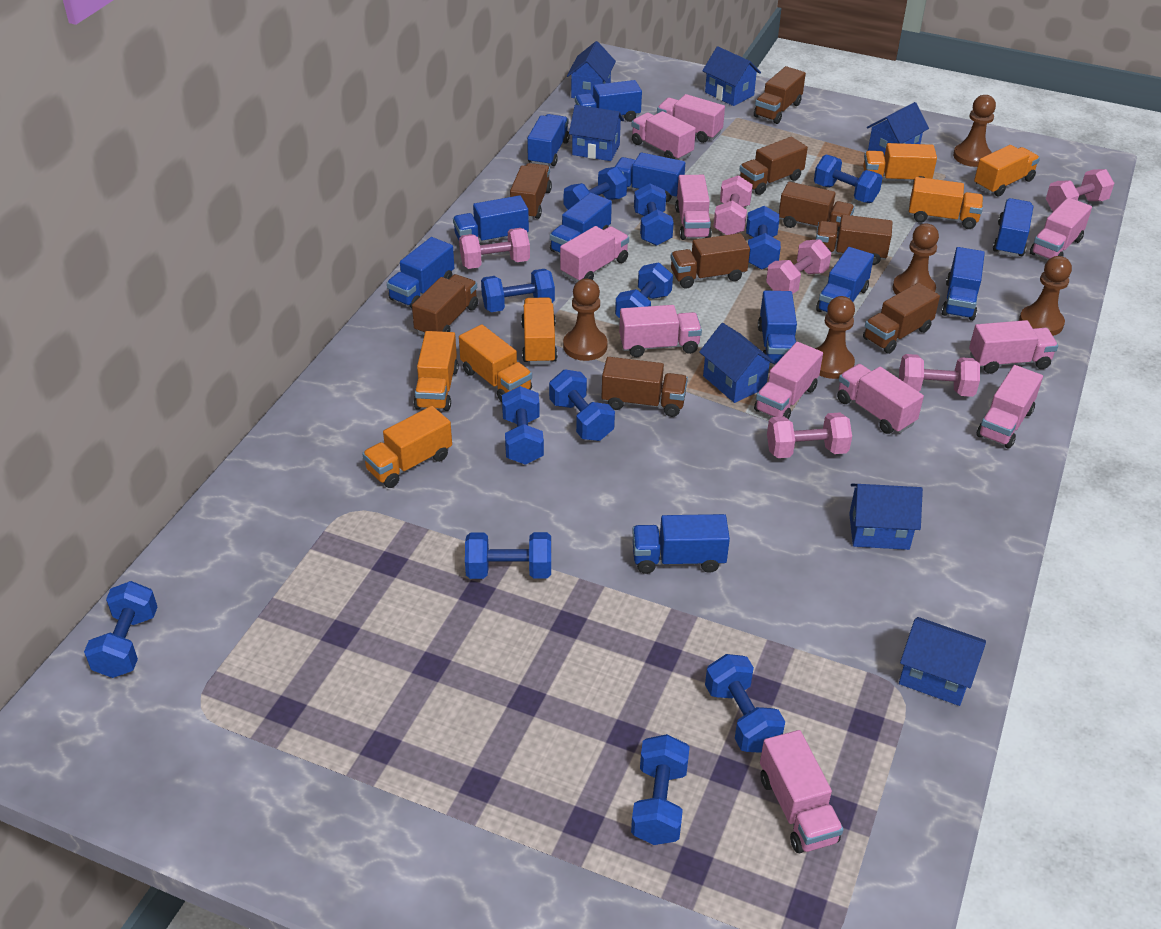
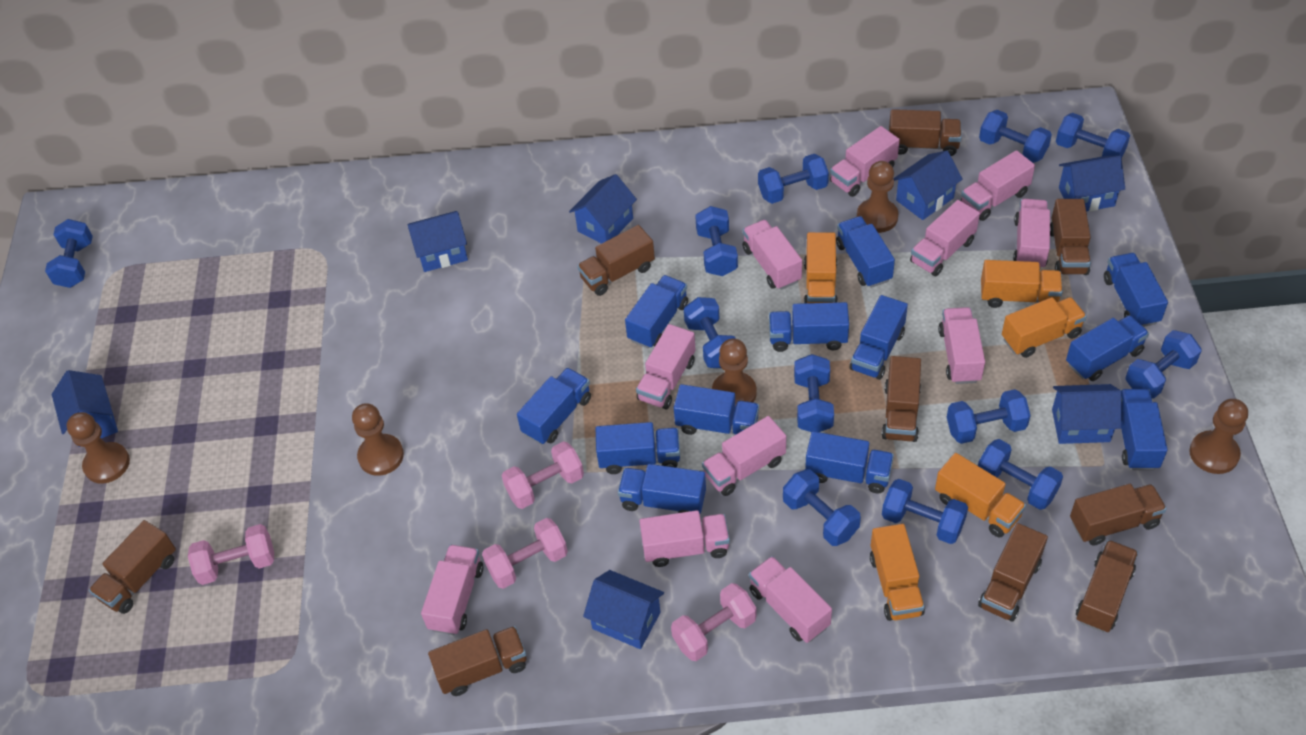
blue truck: 11 -> 12
orange truck: 7 -> 5
pink dumbbell: 6 -> 4

